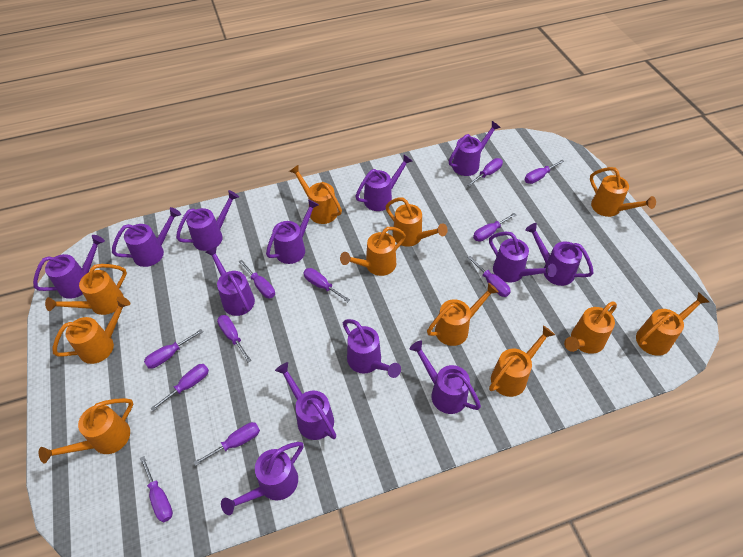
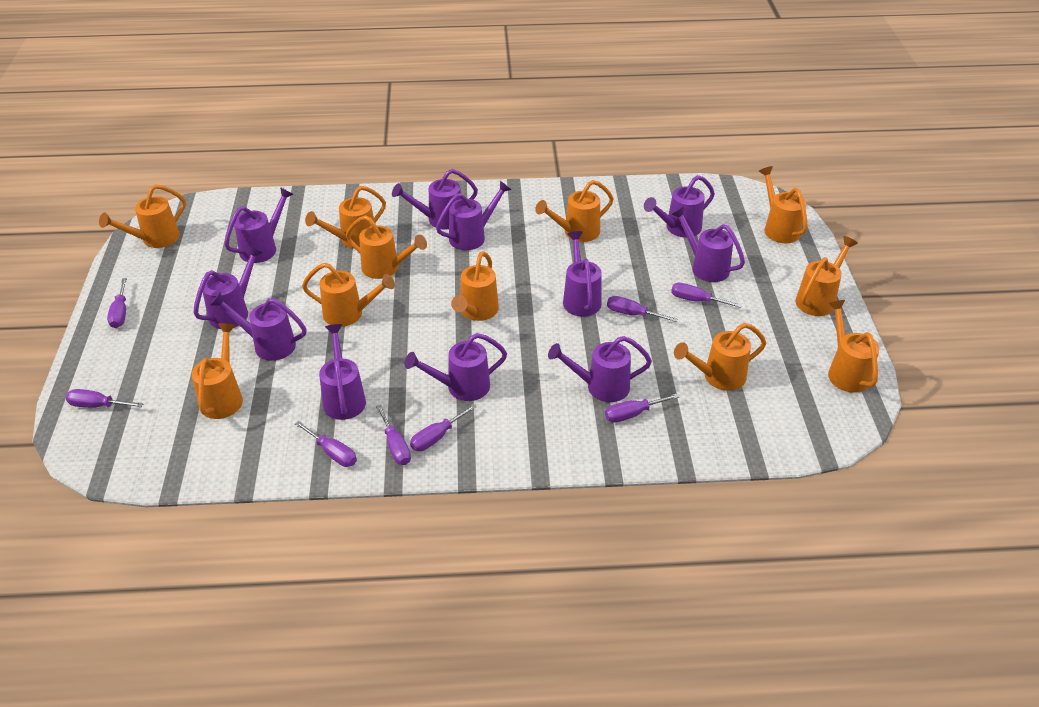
purple screwdriver: 11 -> 8
purple watering can: 13 -> 11

